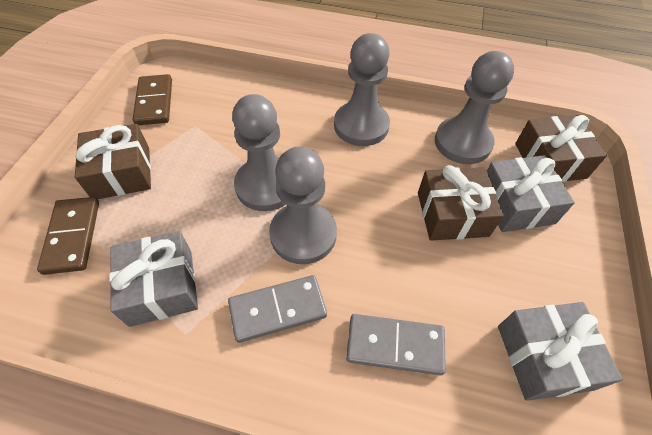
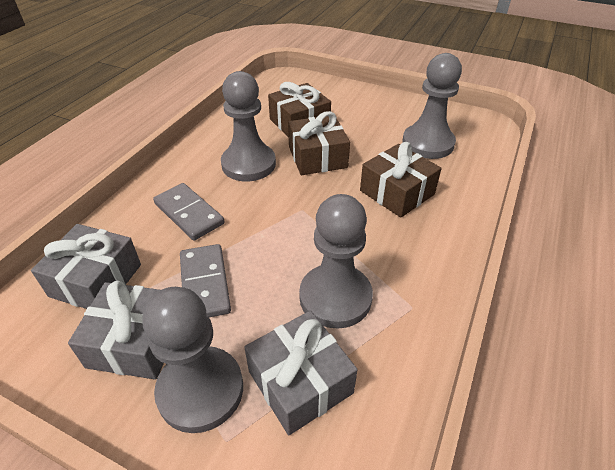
brown domino: 2 -> 0

